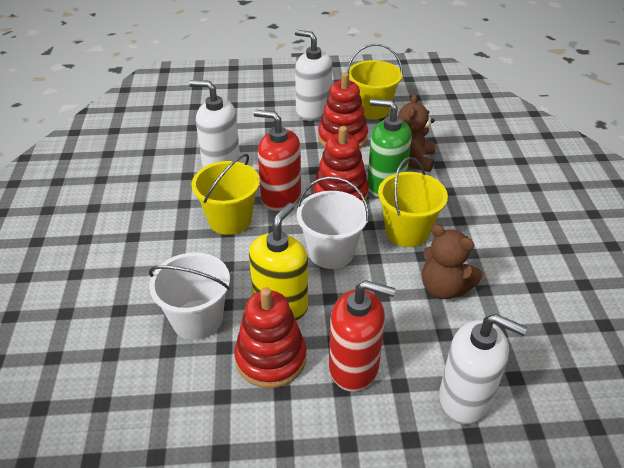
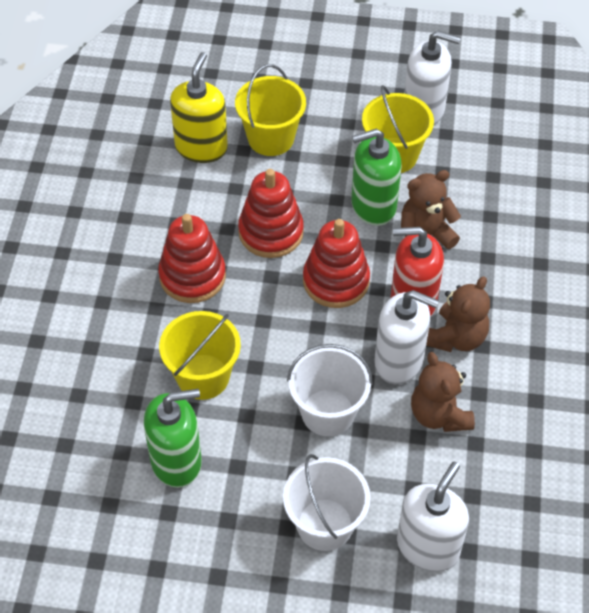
brown teddy bear: 2 -> 3
green soap dispenser: 1 -> 2
red soap dispenser: 2 -> 1

